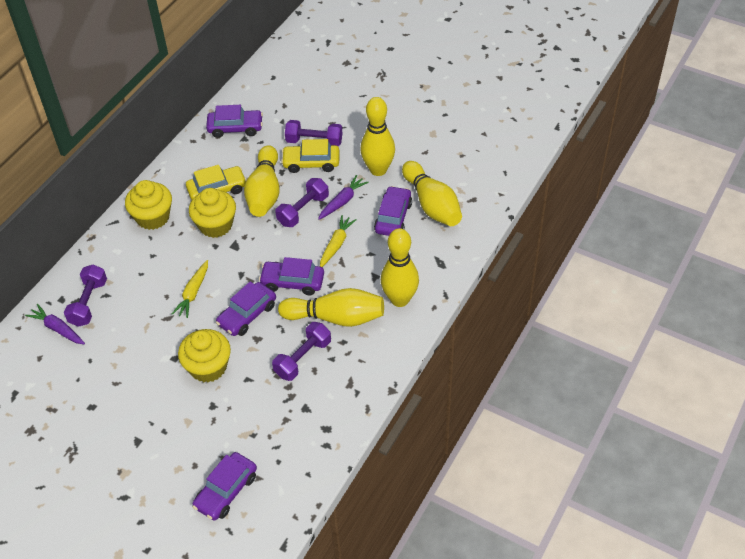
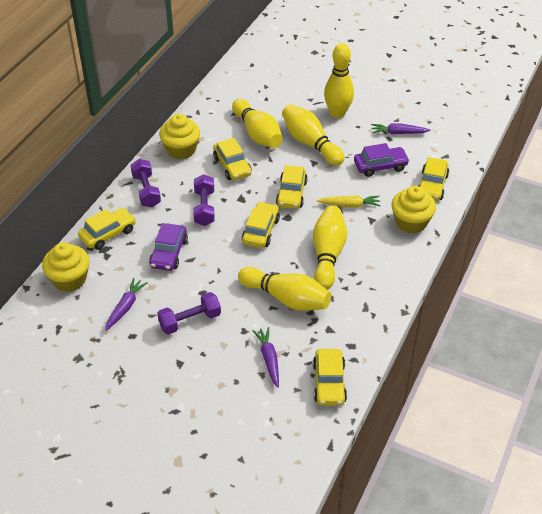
purple car: 5 -> 2
purple carrot: 2 -> 3
purple dumbbell: 4 -> 3
yellow car: 2 -> 6
yellow carrot: 2 -> 1

